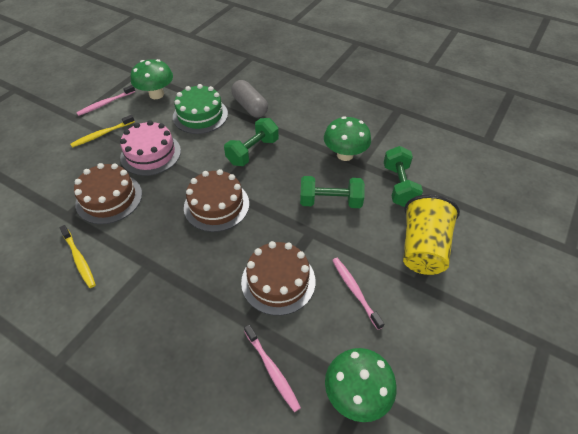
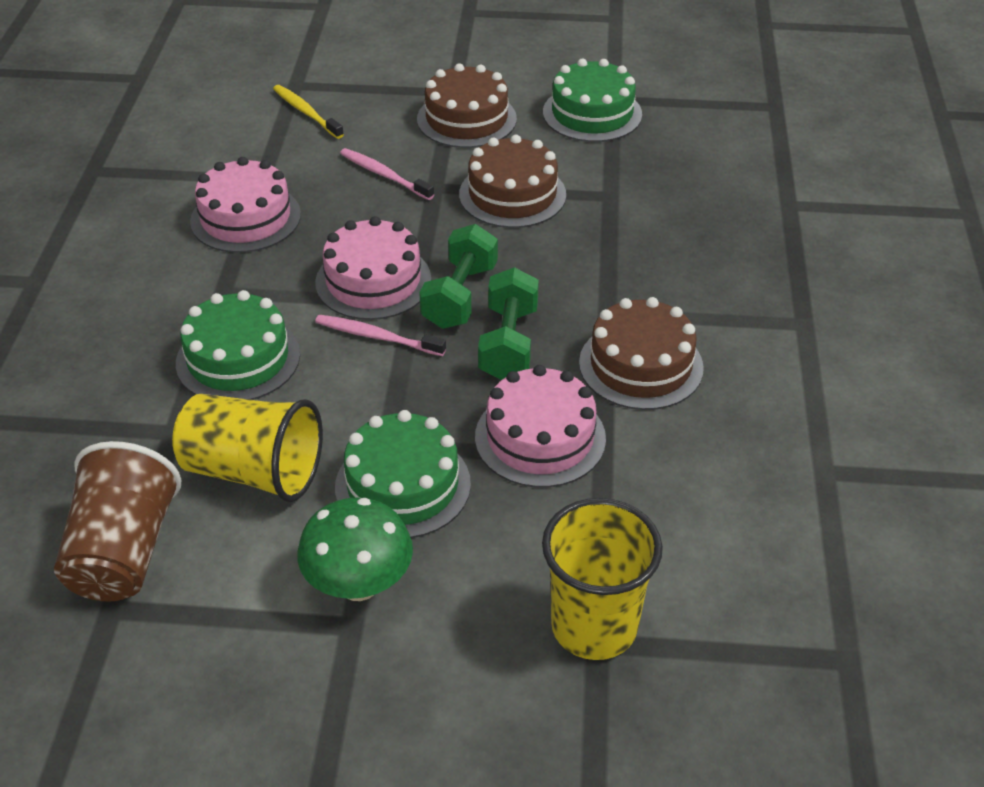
brown cup: 0 -> 1
green cake: 1 -> 3
green dumbbell: 3 -> 2
green mushroom: 3 -> 1
grey capsule: 1 -> 0
pink cake: 1 -> 3
pink toothbrush: 3 -> 2
yellow cup: 1 -> 2
yellow toothbrush: 2 -> 1

